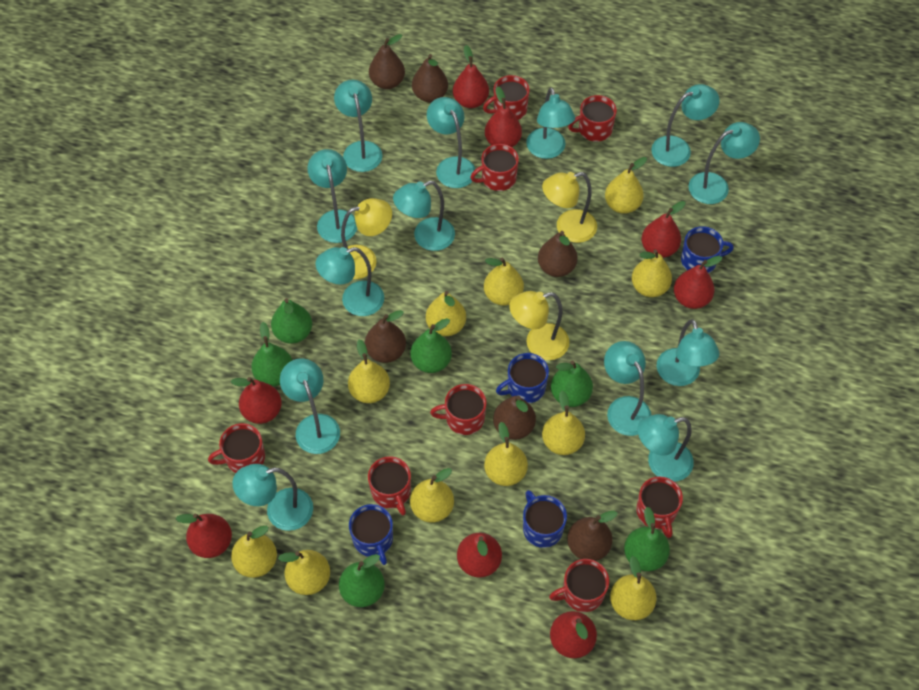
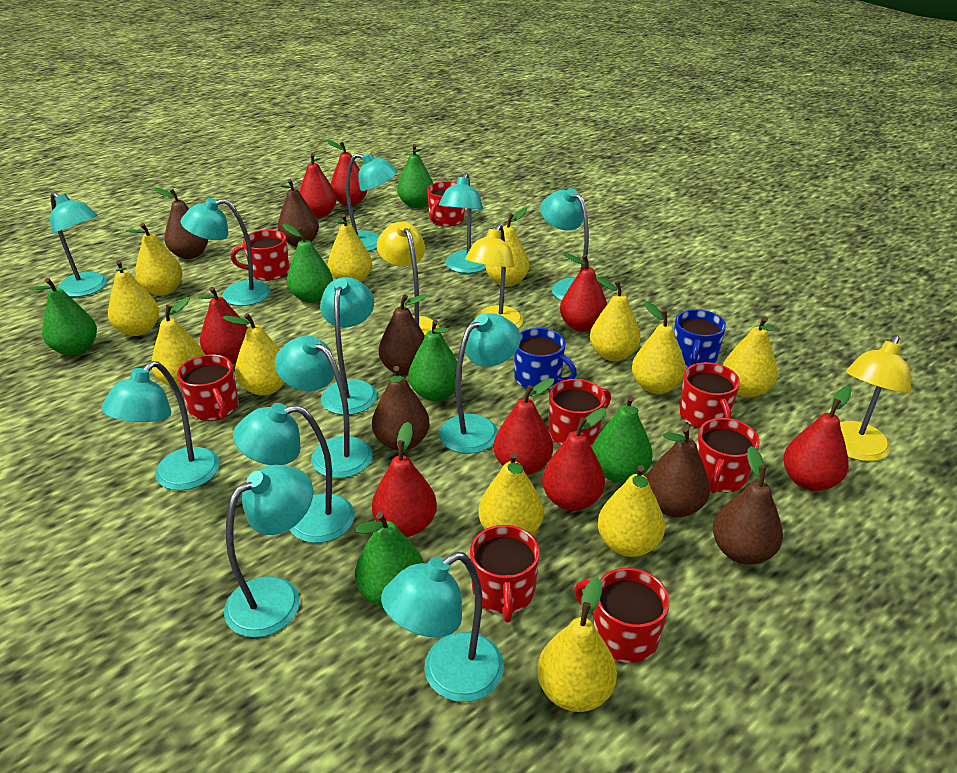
blue mug: 4 -> 2
turquoise lamp: 13 -> 12
yellow pear: 11 -> 12

